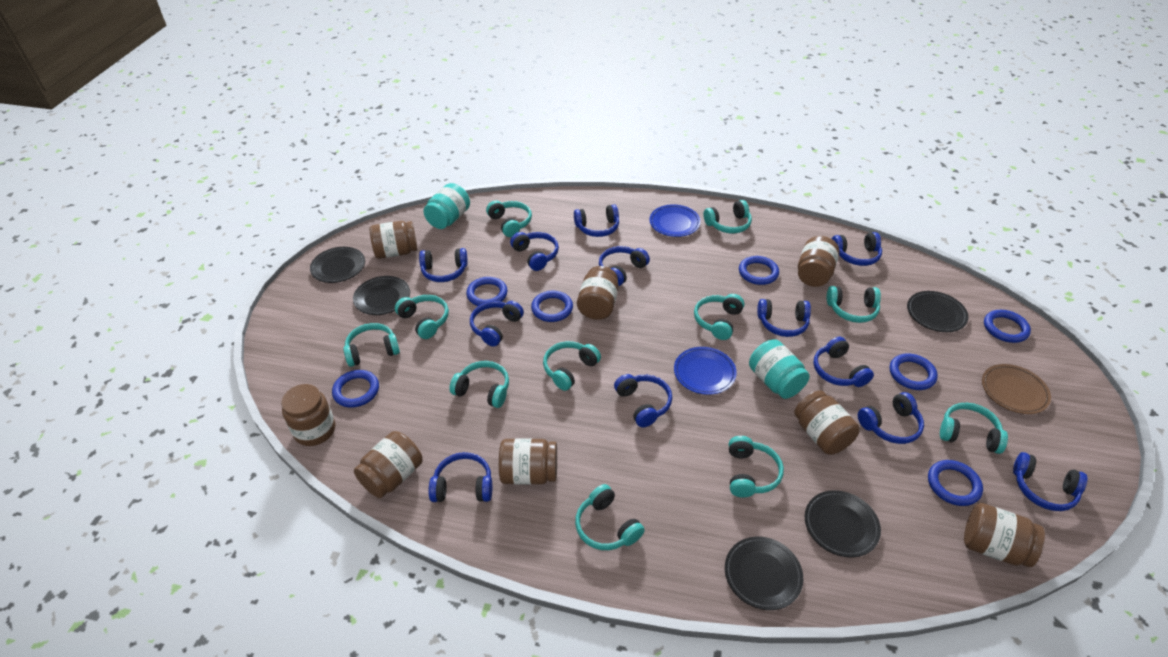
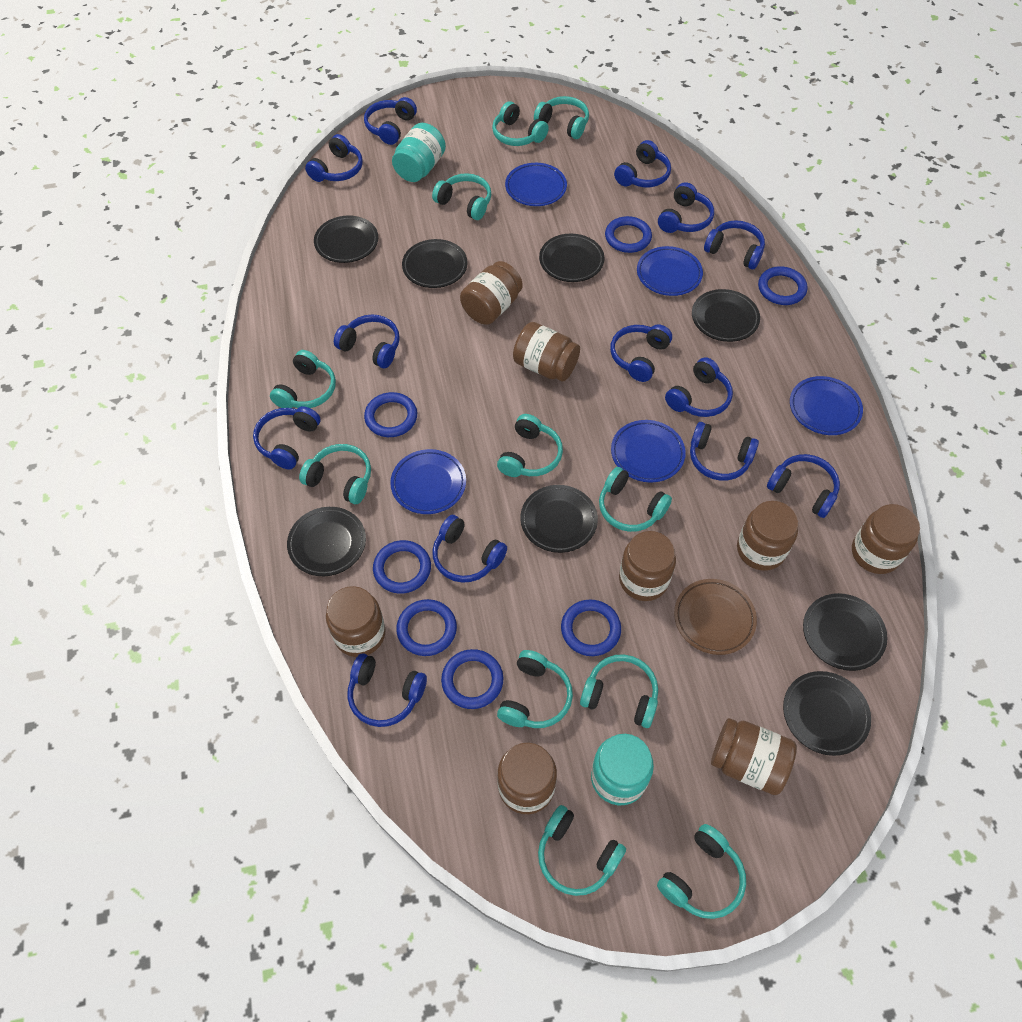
black plate: 5 -> 8
blue headphones: 12 -> 13
blue plate: 2 -> 5

